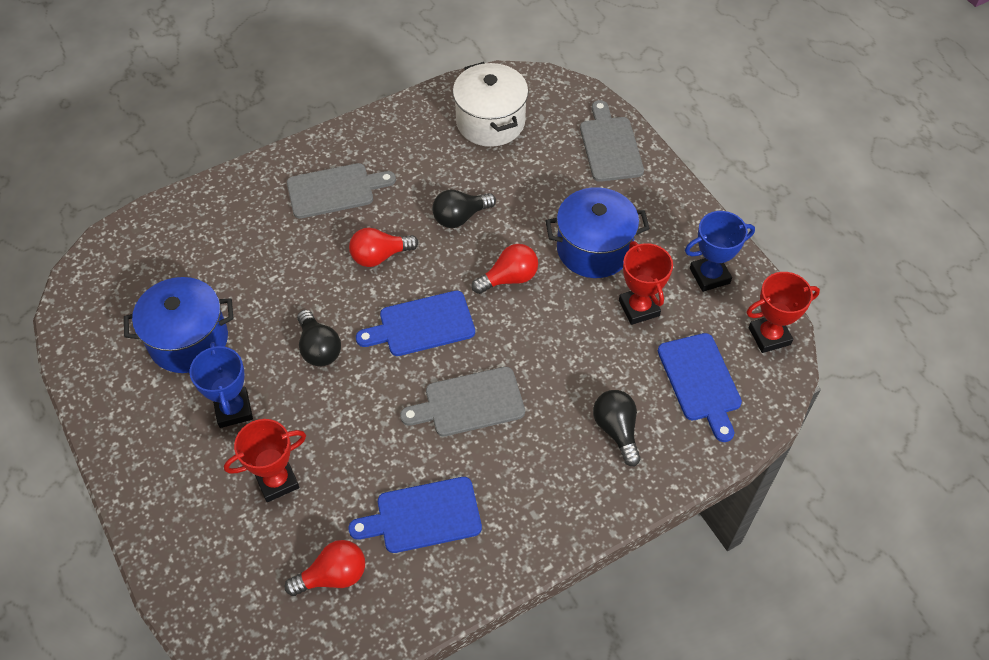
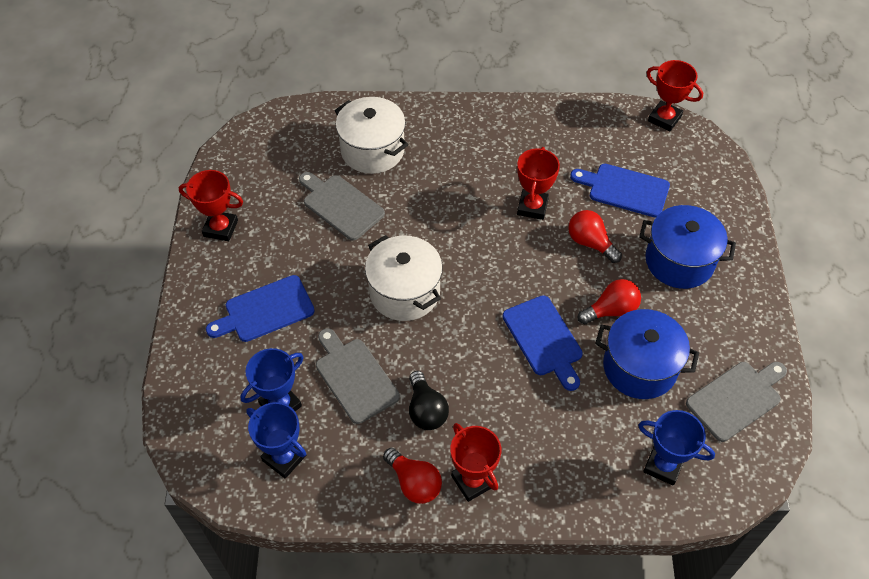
black light bulb: 3 -> 1
blue trophy: 2 -> 3
red trophy: 3 -> 4
white pot: 1 -> 2

